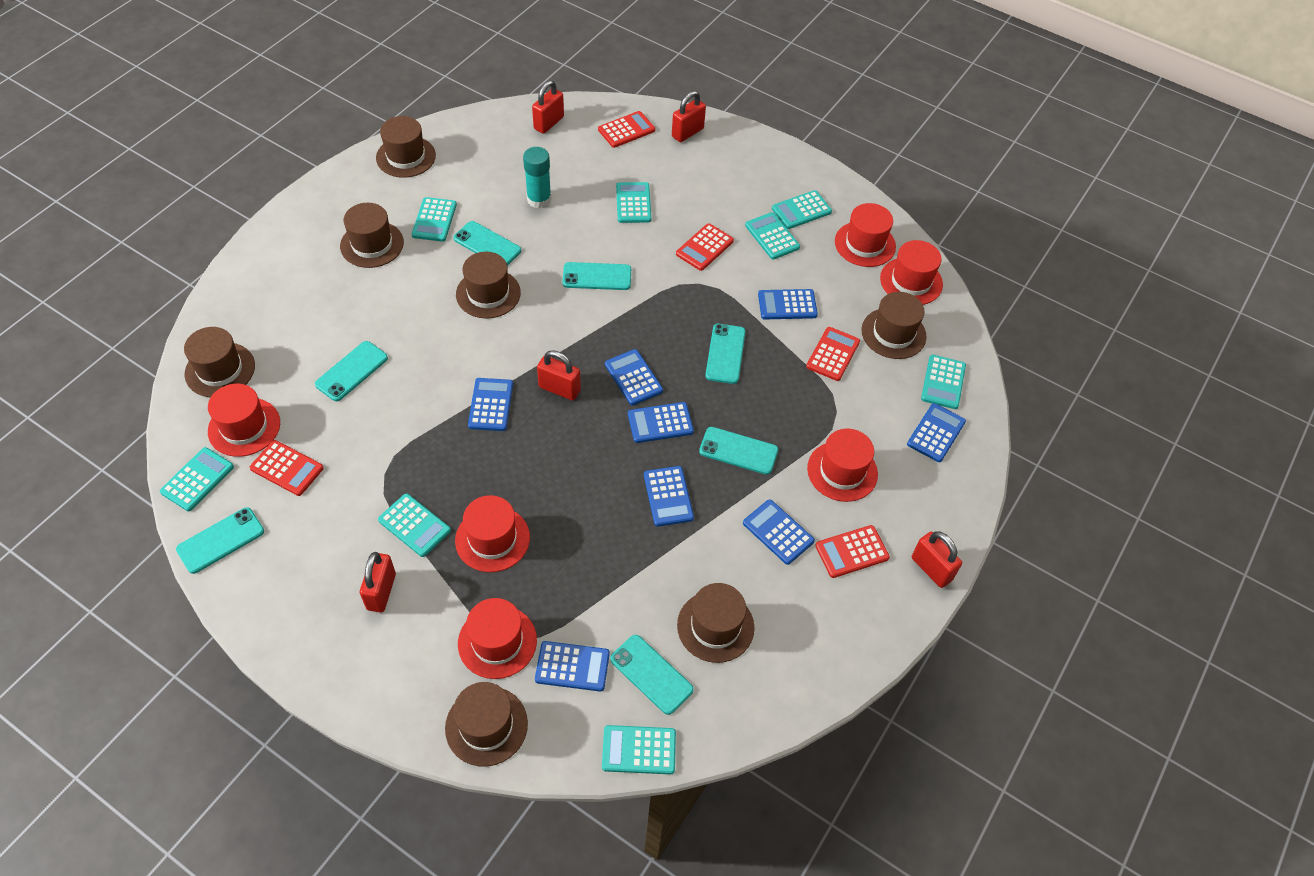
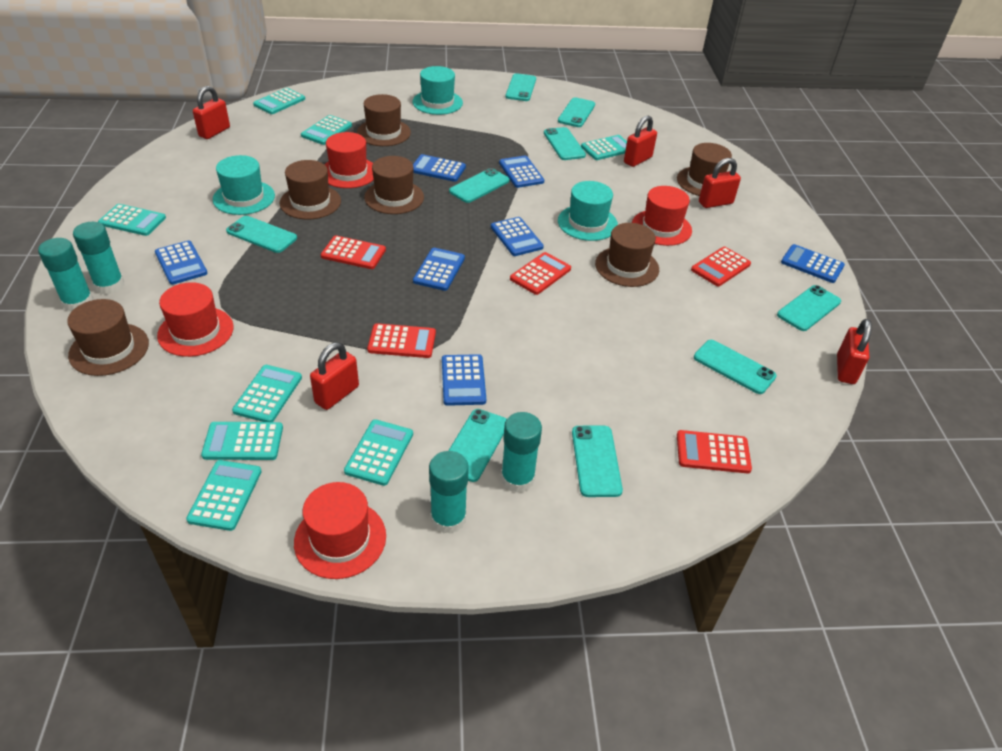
blue calculator: 8 -> 7
brown hat: 7 -> 6
red hat: 6 -> 4
turquoise glue stick: 1 -> 4
turquoise hat: 0 -> 3
turquoise phone: 7 -> 9

